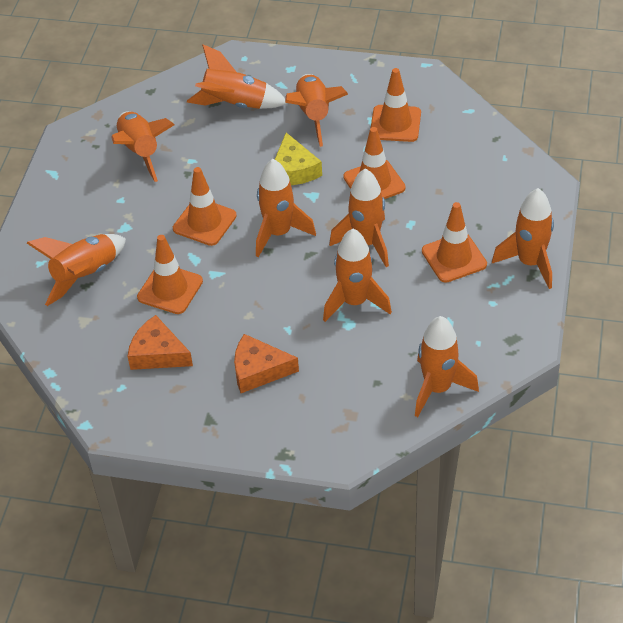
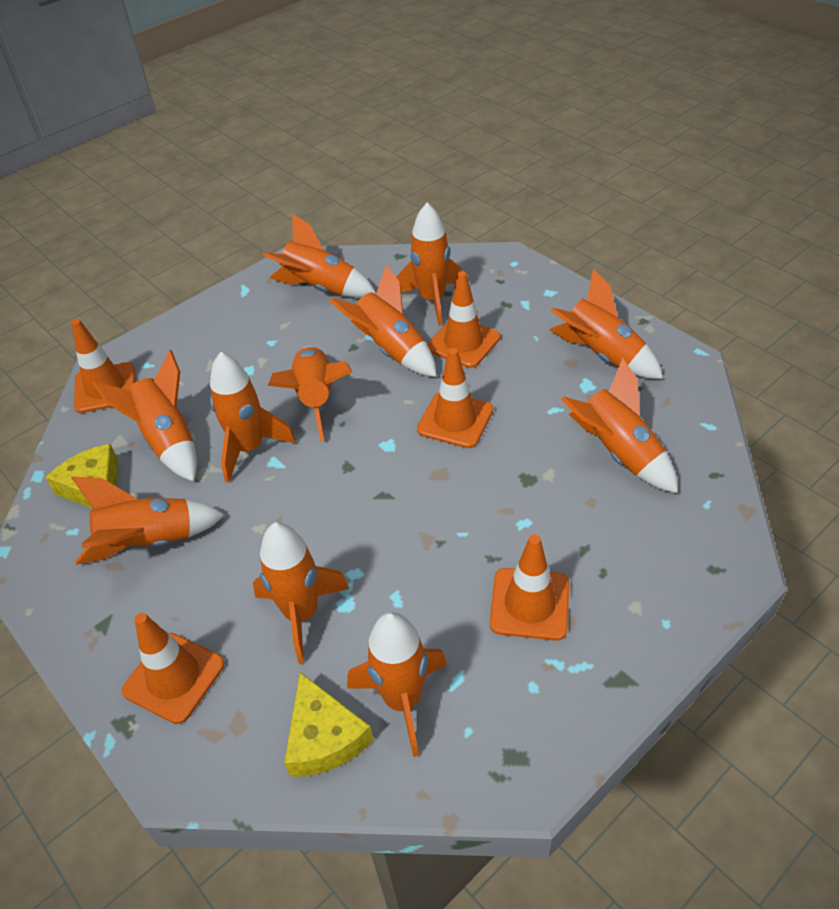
orange cheese: 2 -> 0
orange rocket: 9 -> 11
yellow cheese: 1 -> 2

